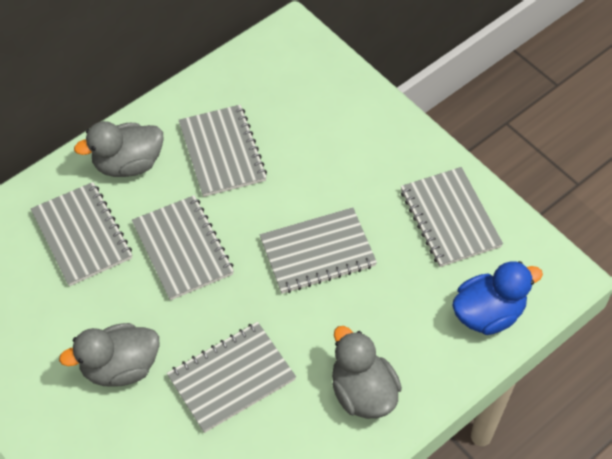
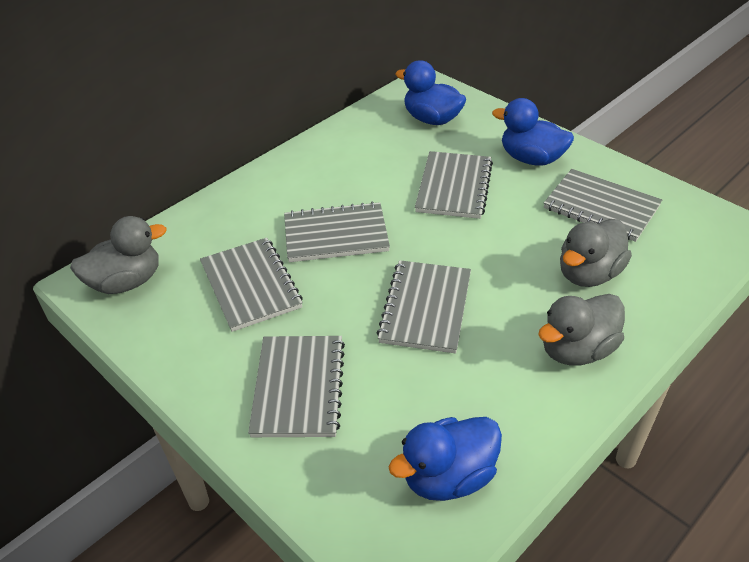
blue duck: 1 -> 3

